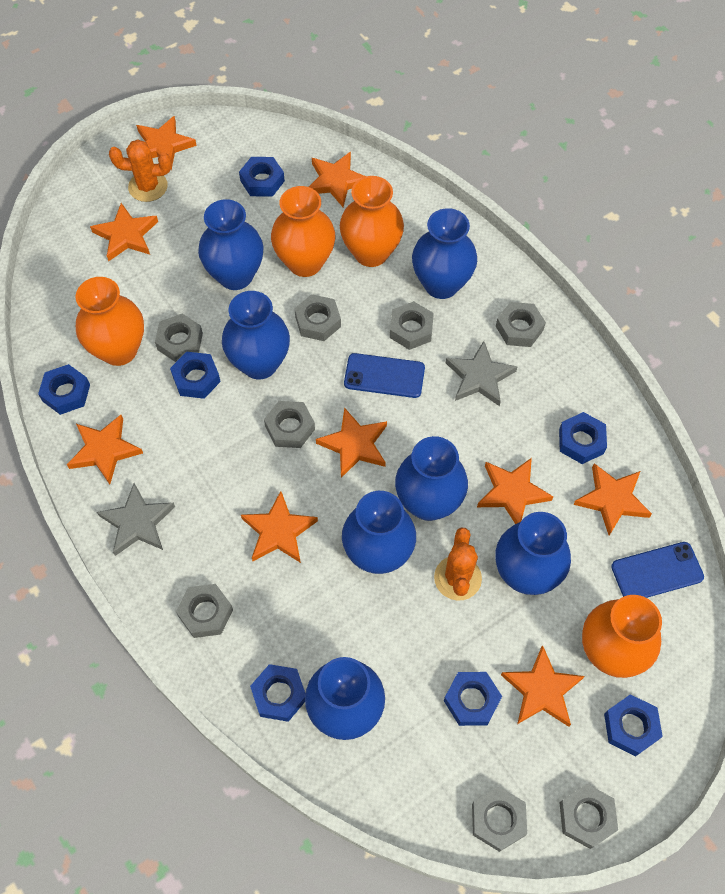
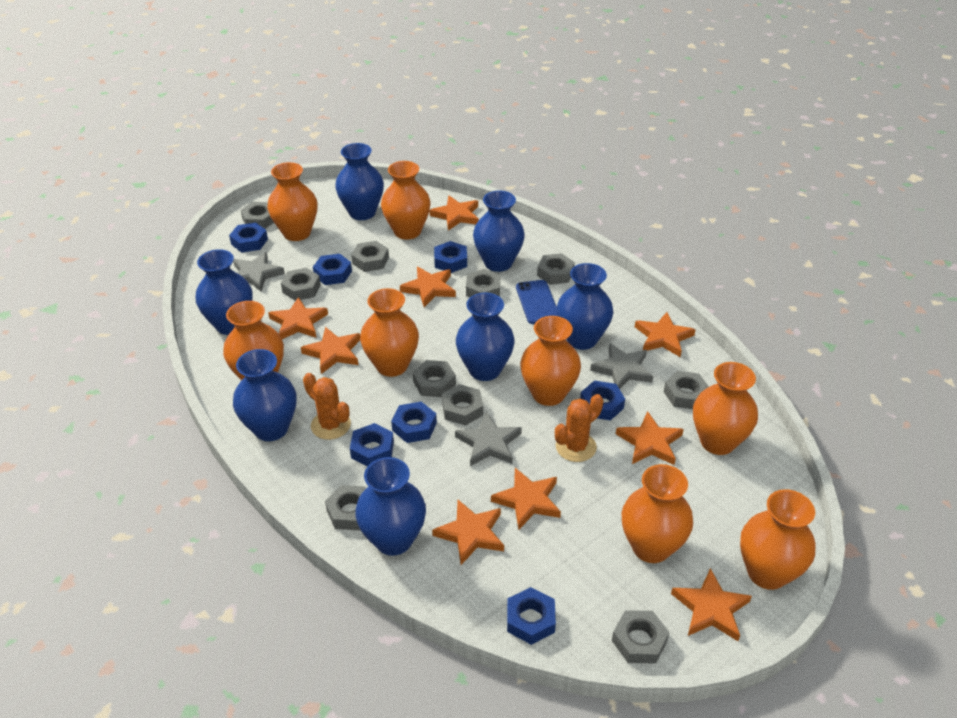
blue phone: 2 -> 1
grey nut: 8 -> 10
grey star: 2 -> 3
orange vase: 4 -> 8

